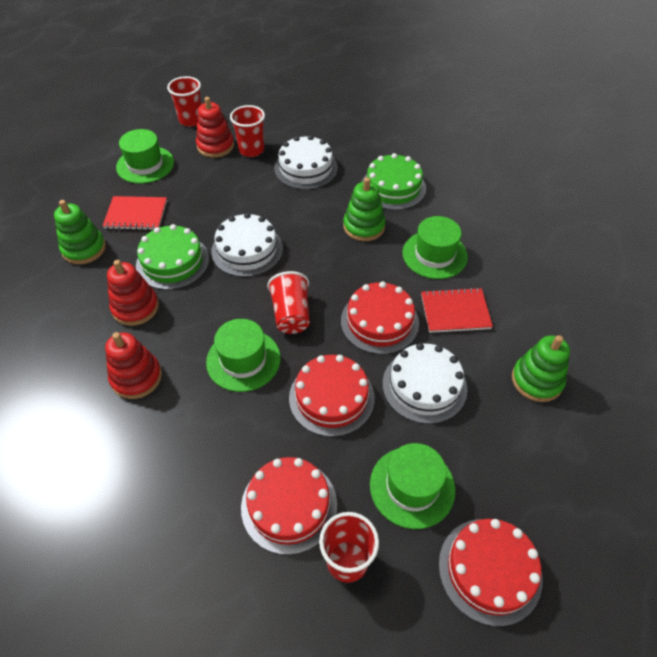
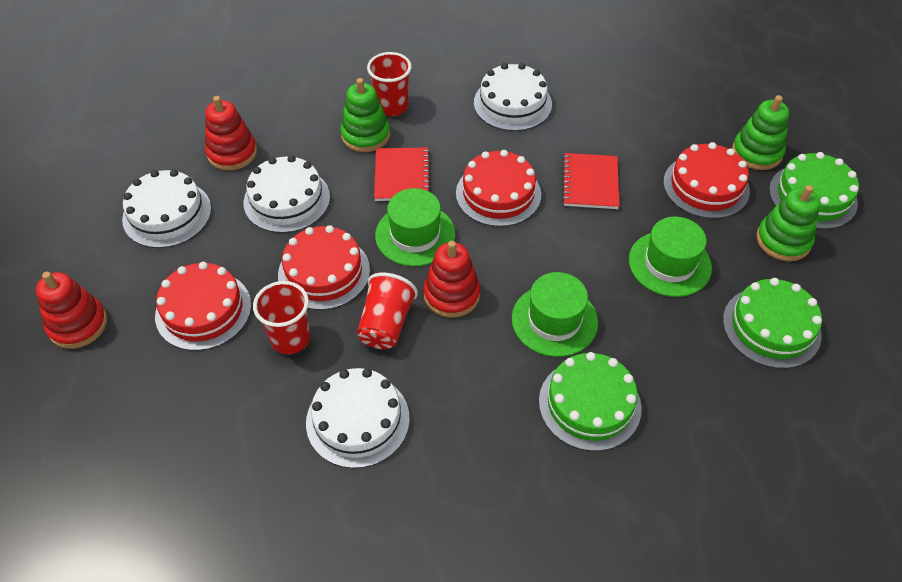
green cake: 2 -> 3
green hat: 4 -> 3
red cup: 4 -> 3
white cake: 3 -> 4

